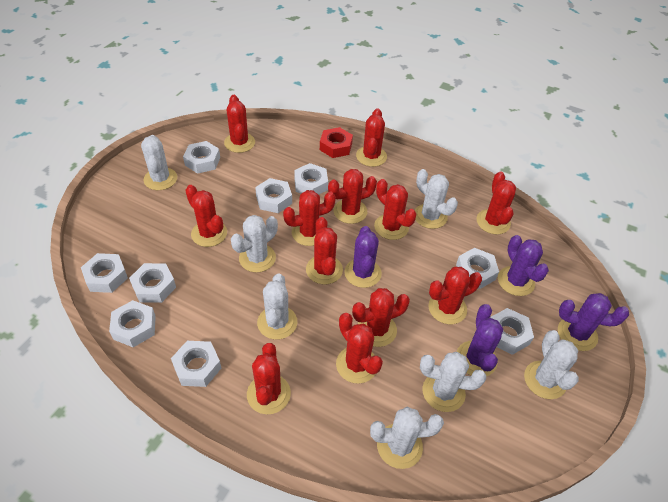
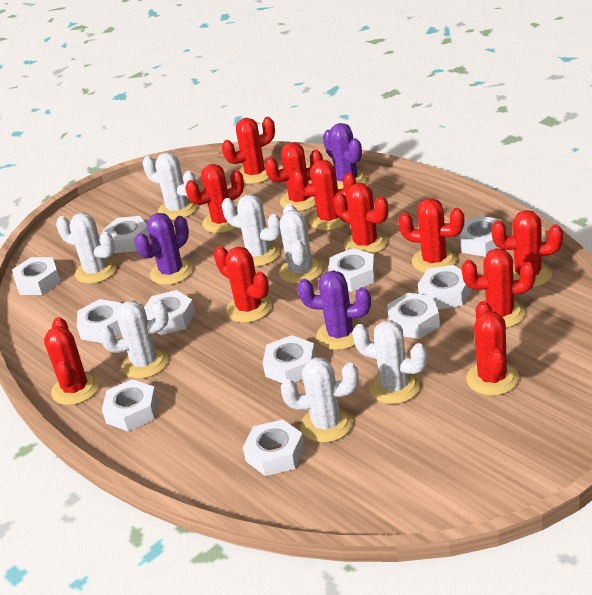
purple cactus: 4 -> 3
red cactus: 12 -> 11
red nut: 1 -> 0
white nut: 9 -> 11

